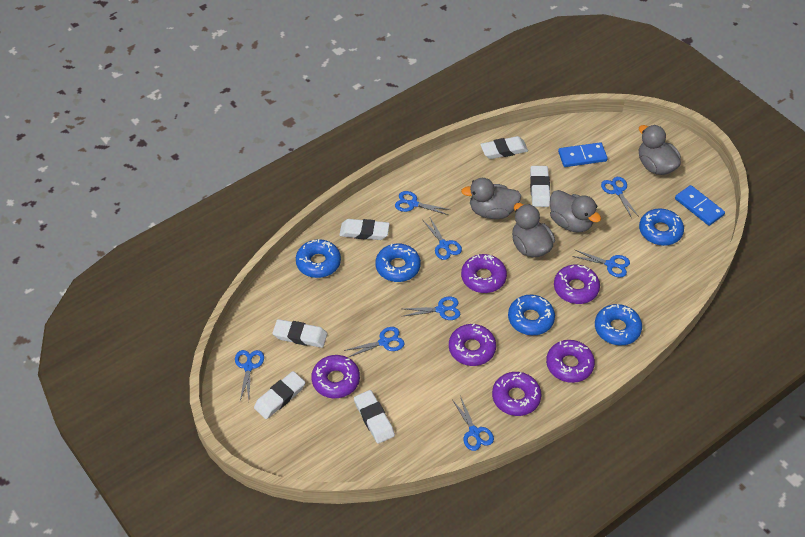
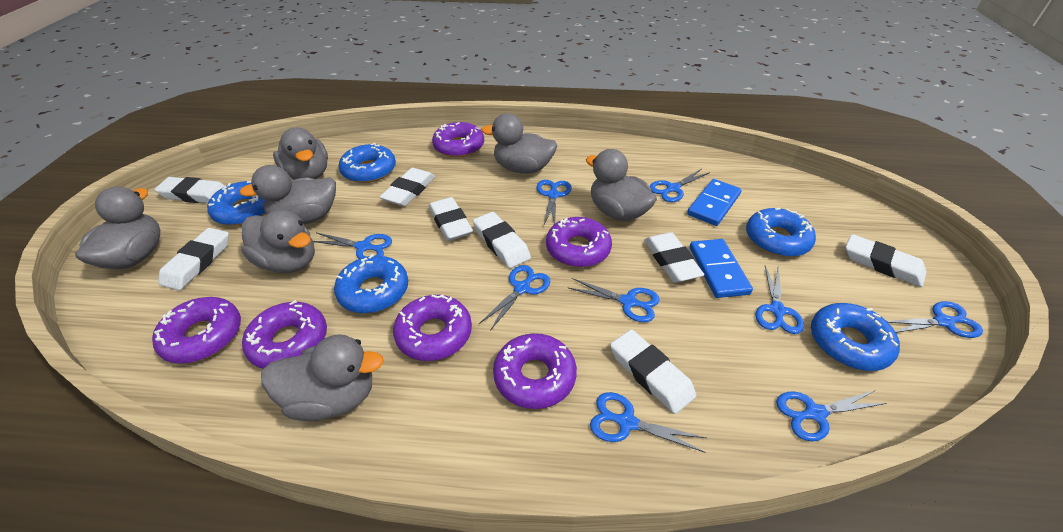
blue scissors: 8 -> 9
grey duck: 4 -> 7
white eraser: 6 -> 8

